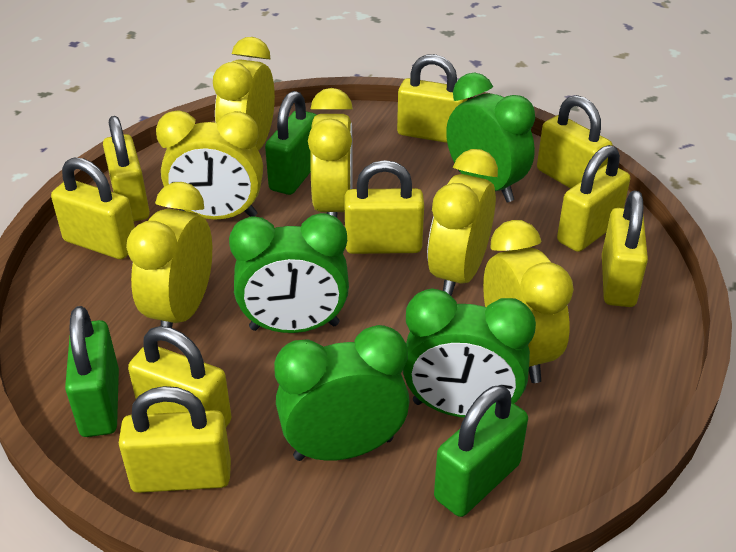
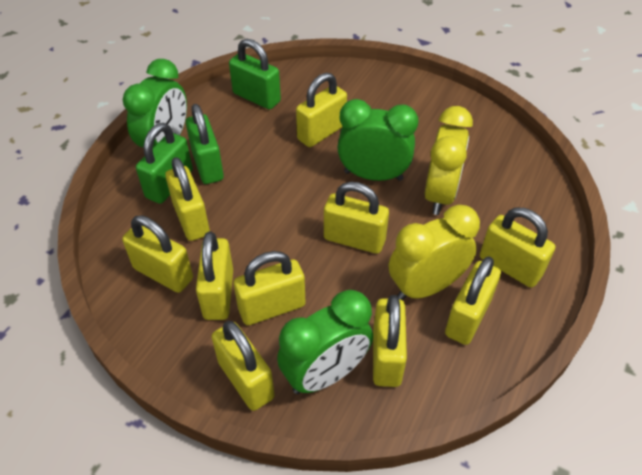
green clock: 4 -> 3
yellow clock: 6 -> 2
yellow padlock: 9 -> 10

